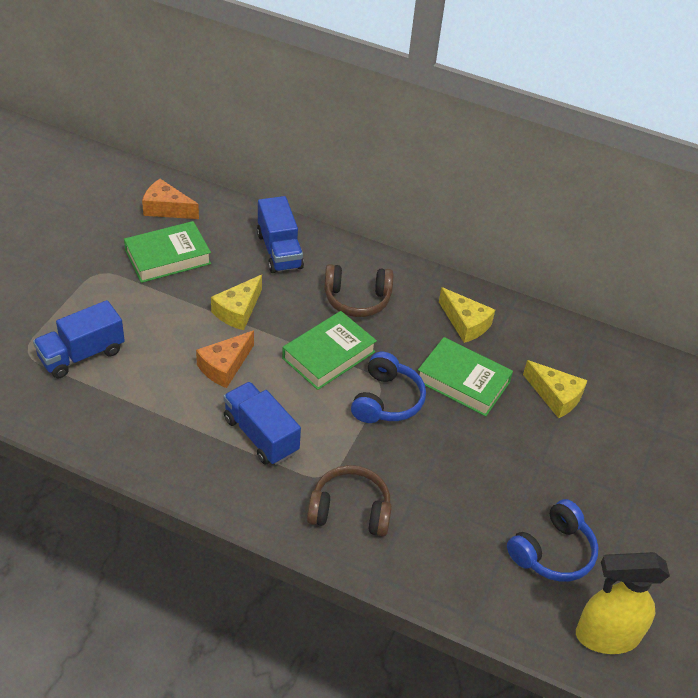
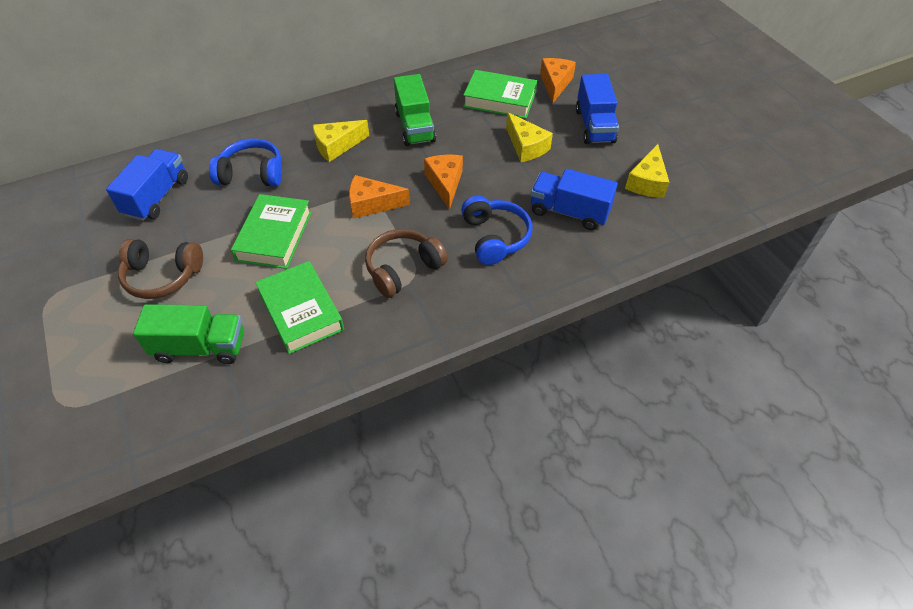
green truck: 0 -> 2
orange cheese: 2 -> 3
yellow spray bottle: 1 -> 0

